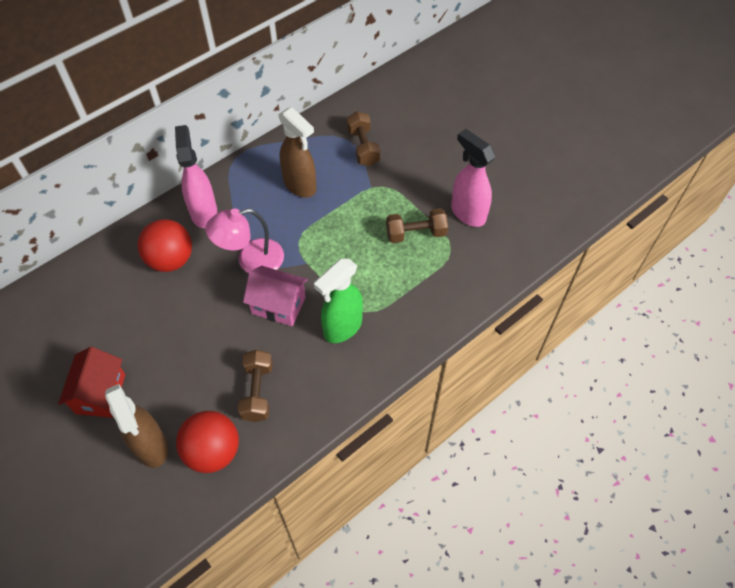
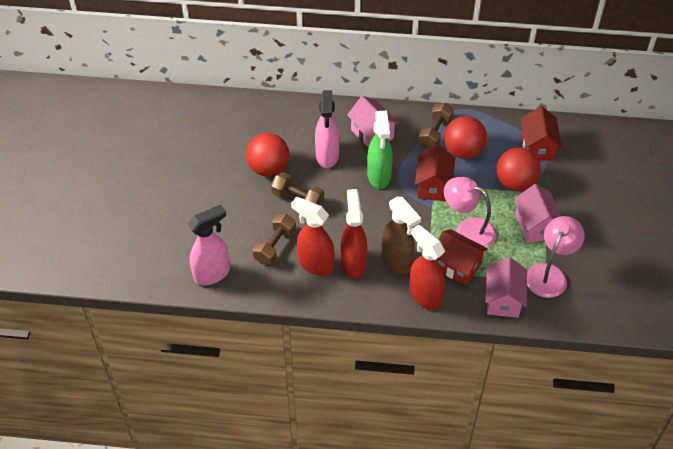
brown spray bottle: 2 -> 1
pink house: 1 -> 3
pink lamp: 1 -> 2
red ball: 2 -> 3
red house: 1 -> 3
red spray bottle: 0 -> 3

